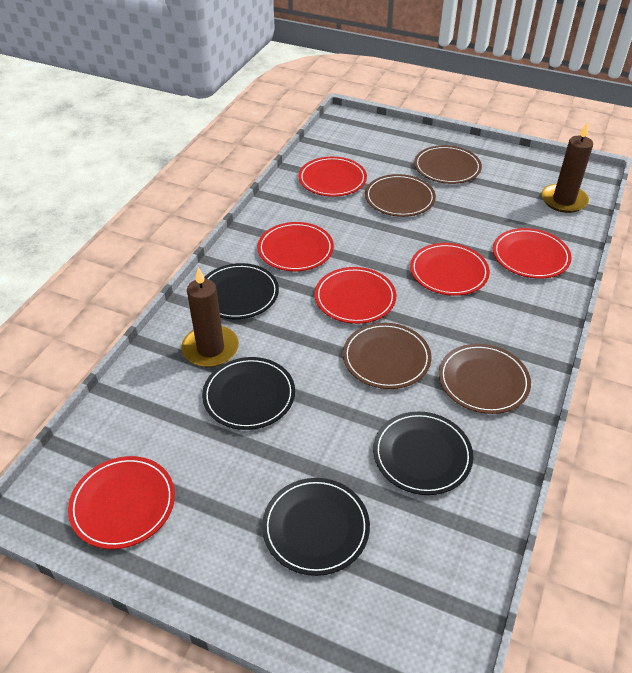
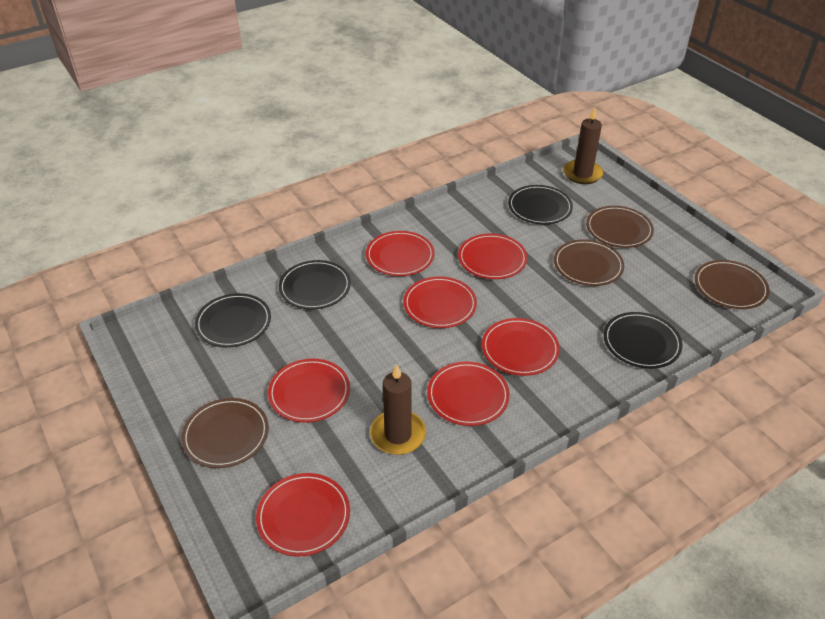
red plate: 6 -> 7

